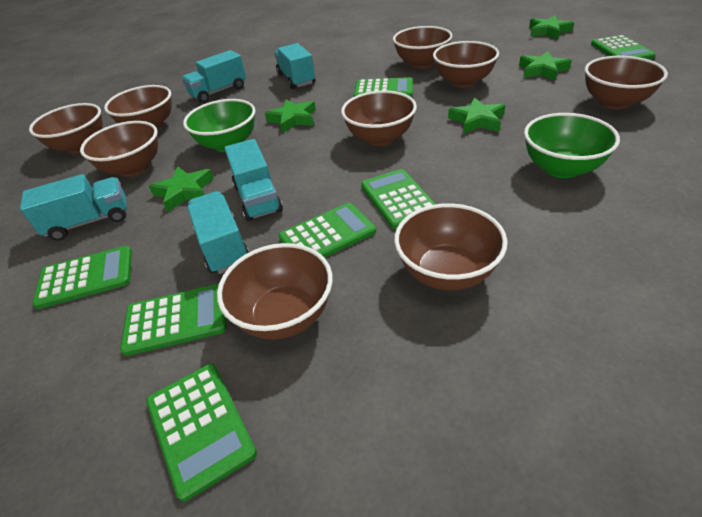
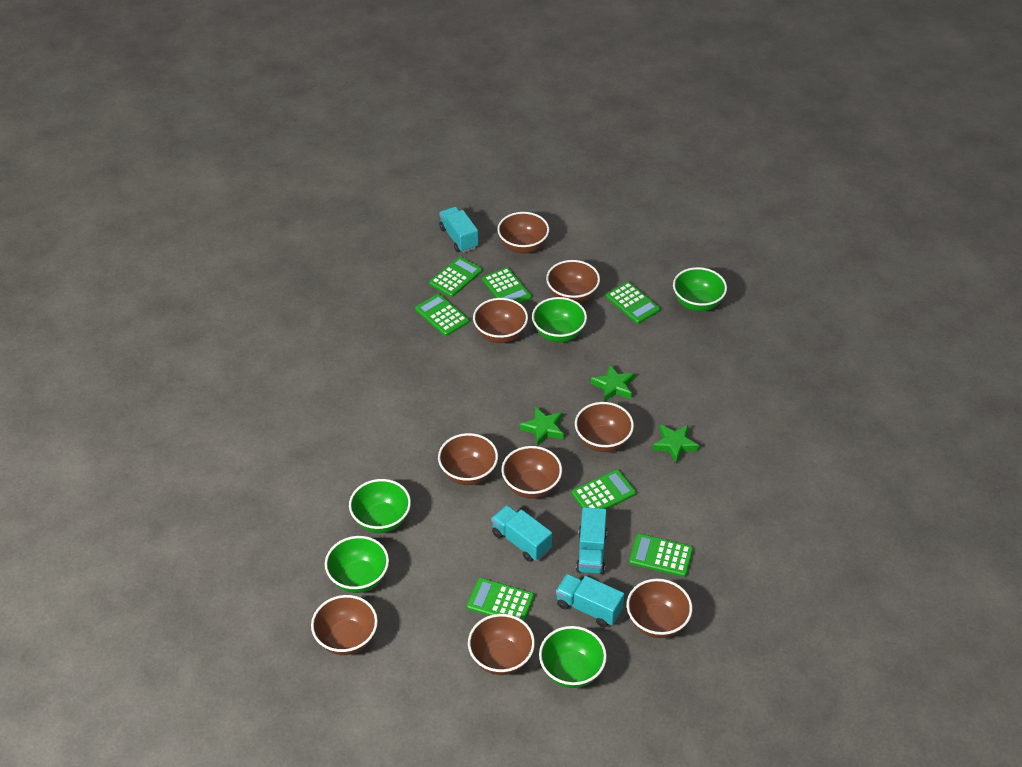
green bowl: 2 -> 5
green star: 5 -> 3
turquoise truck: 5 -> 4

